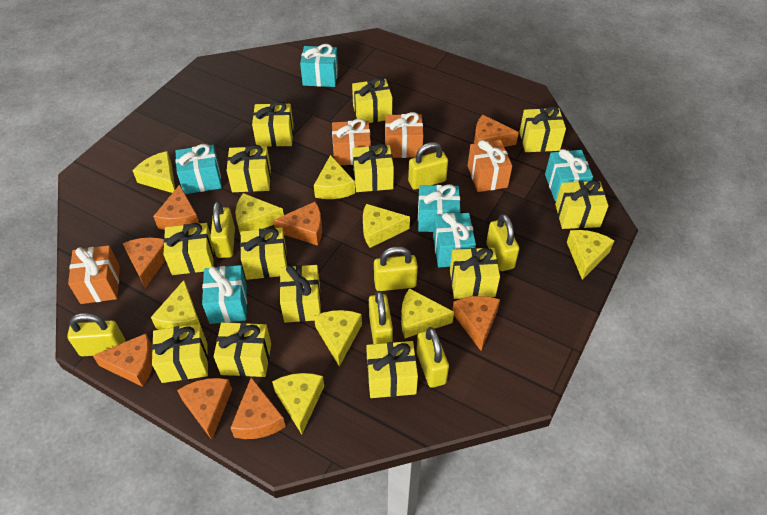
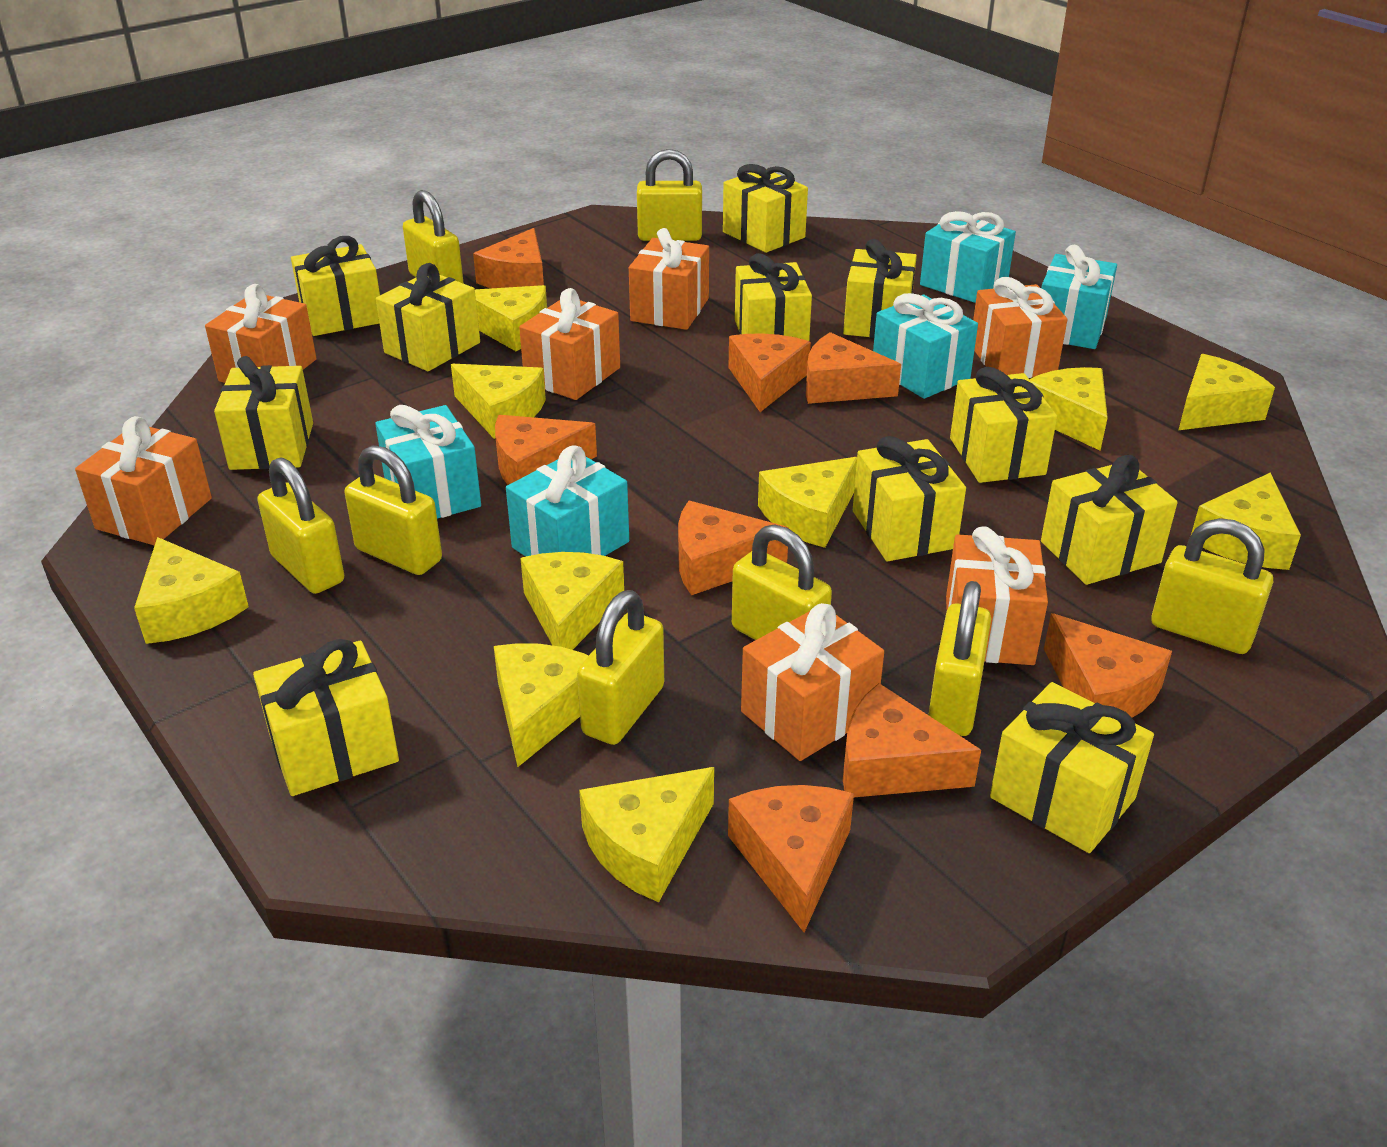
orange gift: 4 -> 7
turquoise gift: 6 -> 5
yellow cheese: 9 -> 10
yellow gift: 13 -> 11
yellow padlock: 7 -> 8

